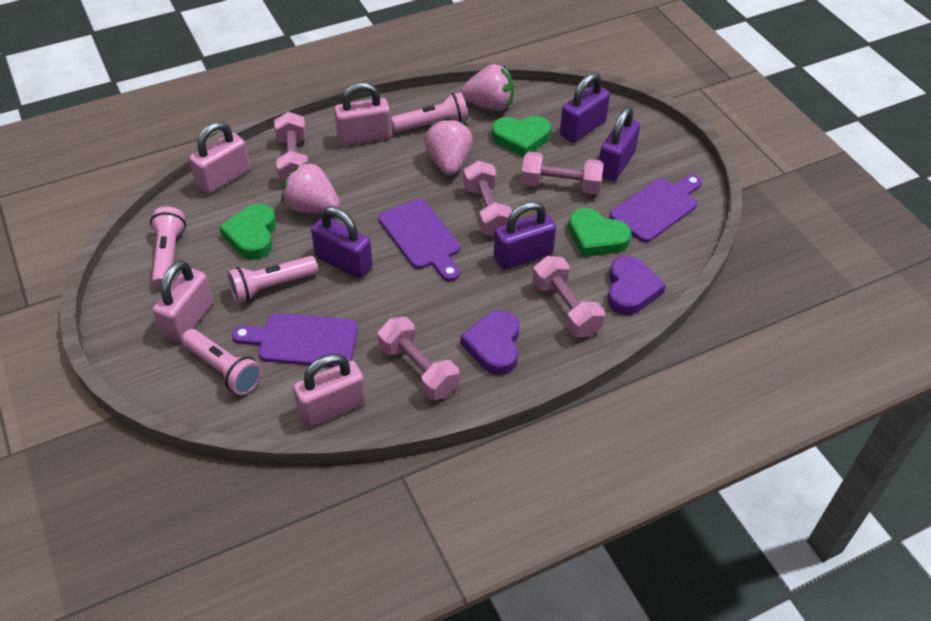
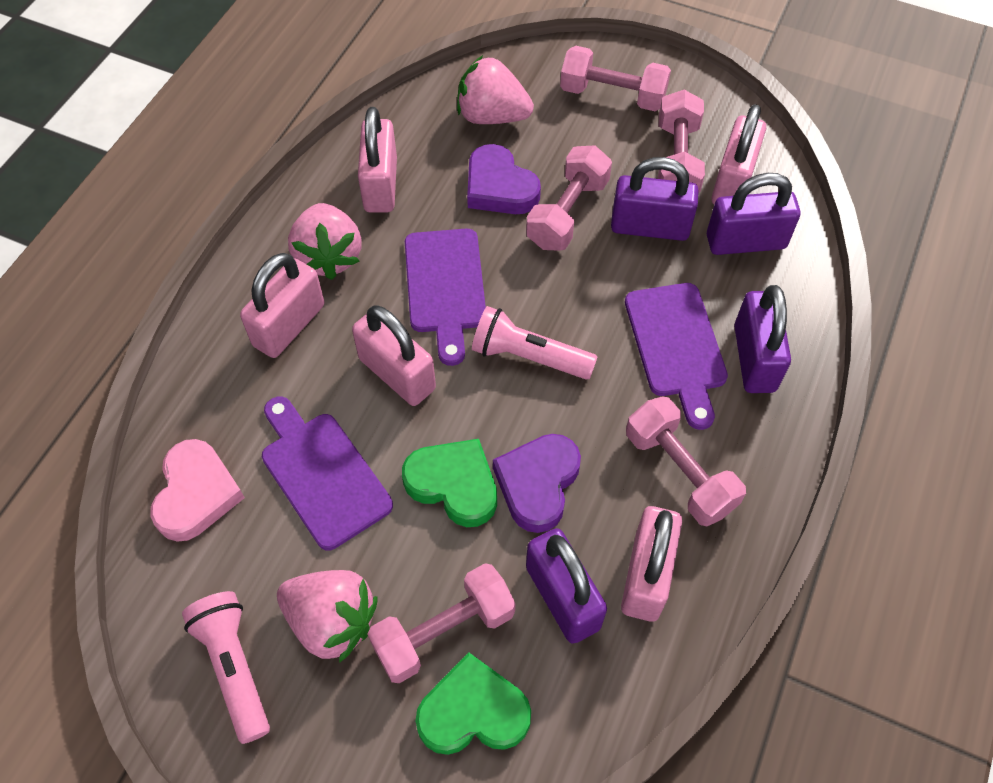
green heart: 3 -> 2
pink flashlight: 4 -> 2
pink heart: 0 -> 1
pink padlock: 4 -> 5

